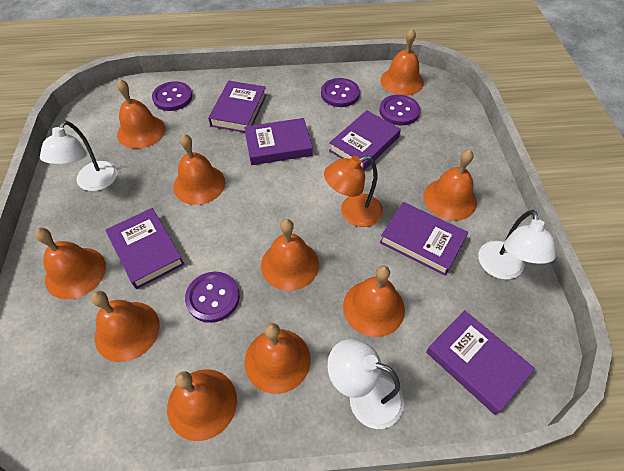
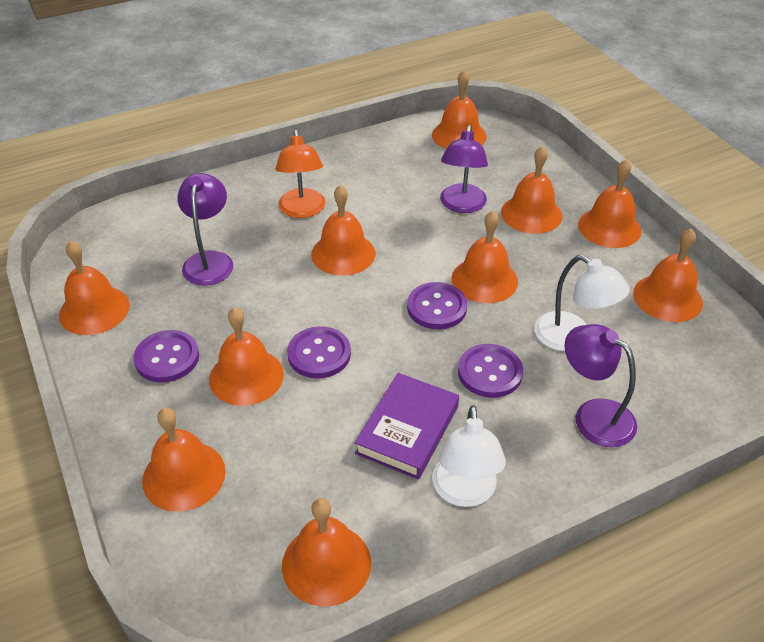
purple book: 6 -> 1
purple lamp: 0 -> 3
white lamp: 3 -> 2

